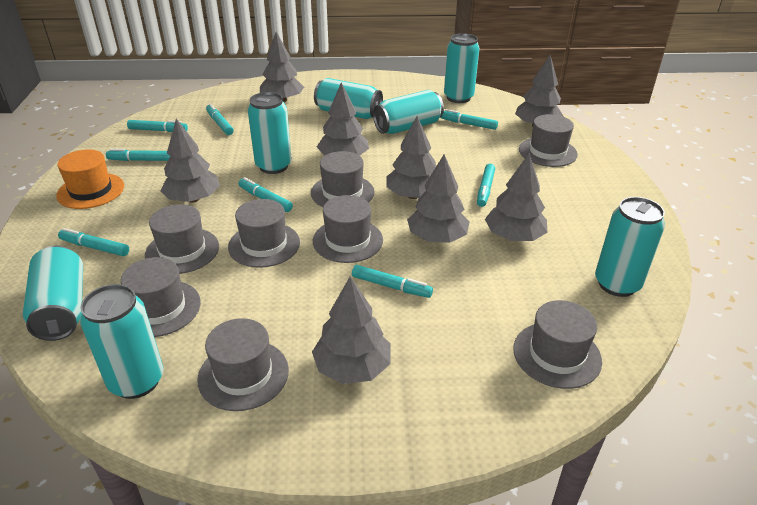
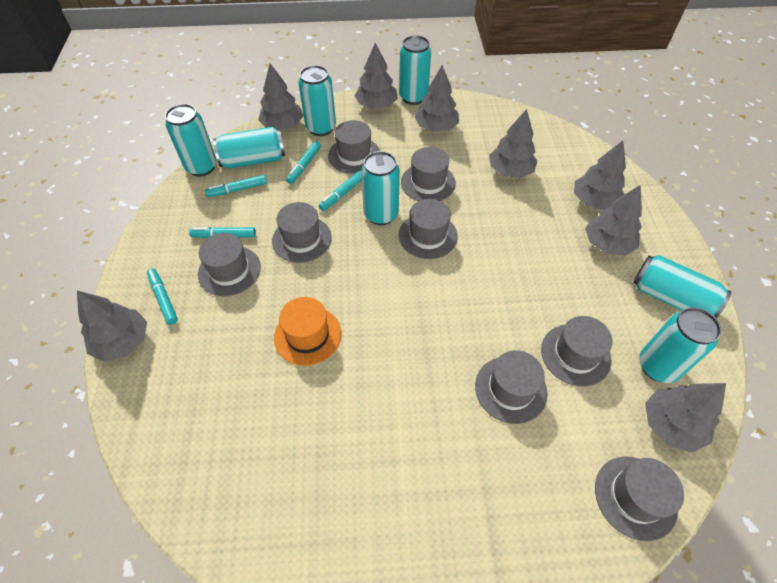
turquoise marker: 8 -> 5

